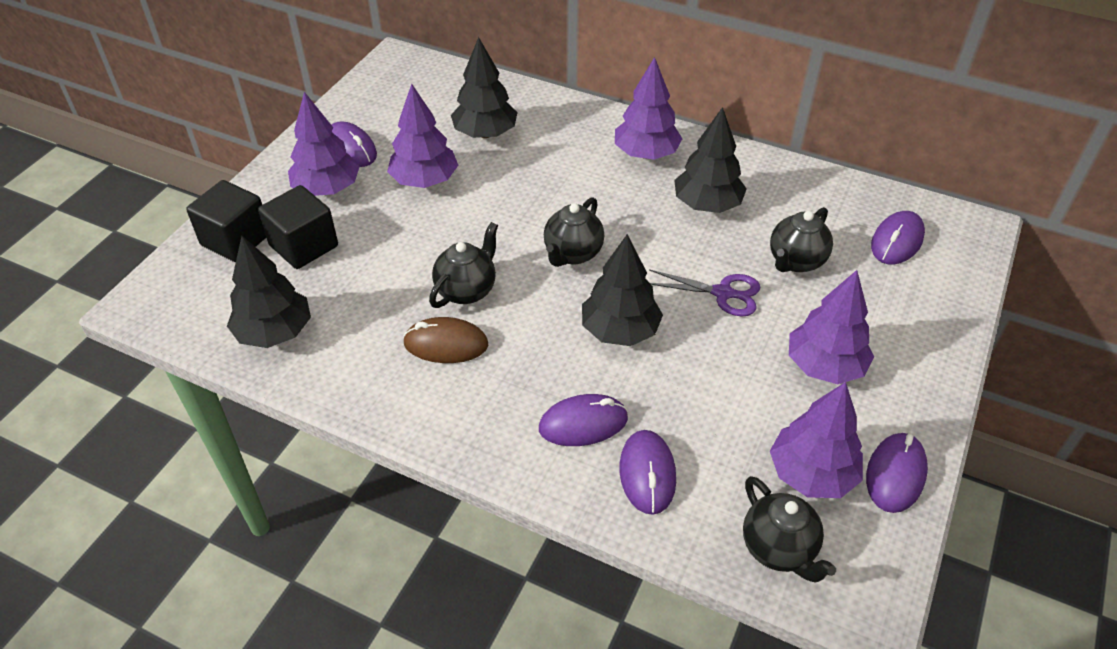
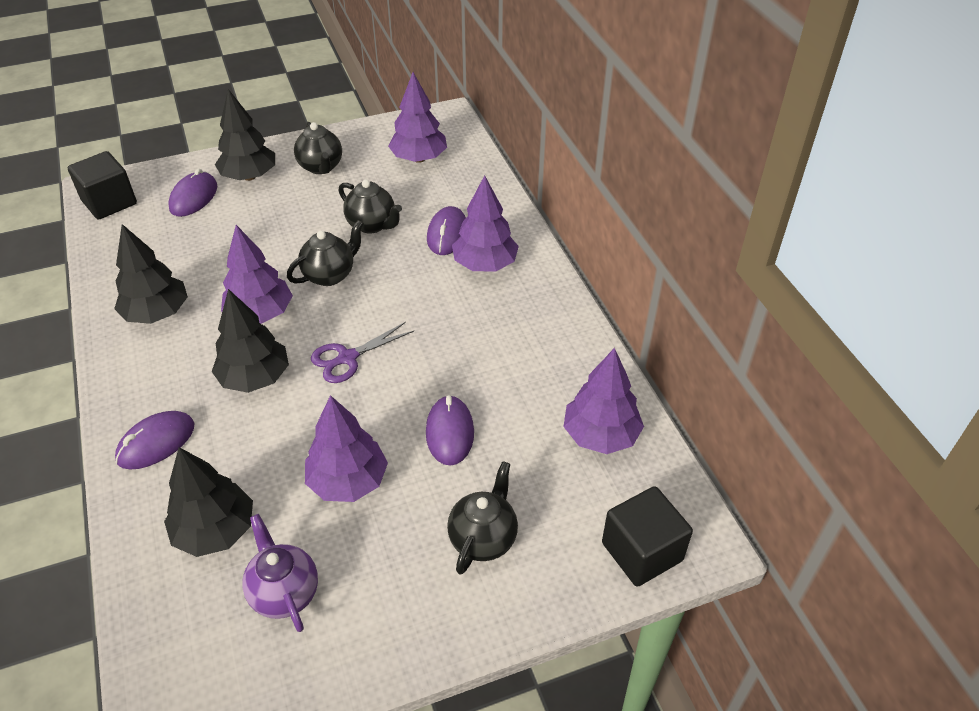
brown mouse: 1 -> 0
purple mouse: 5 -> 4
purple teapot: 0 -> 1

